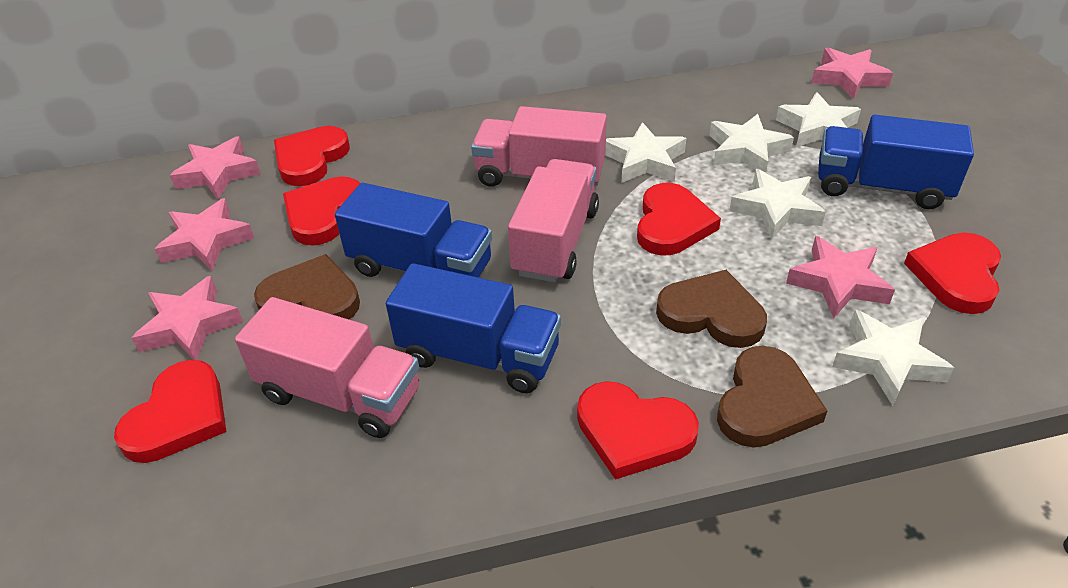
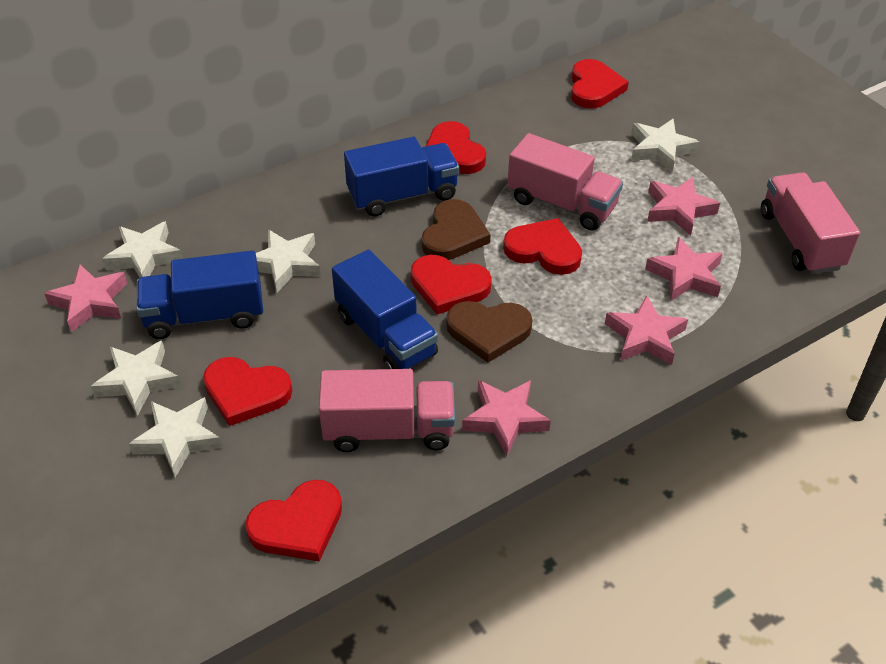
brown heart: 3 -> 2

